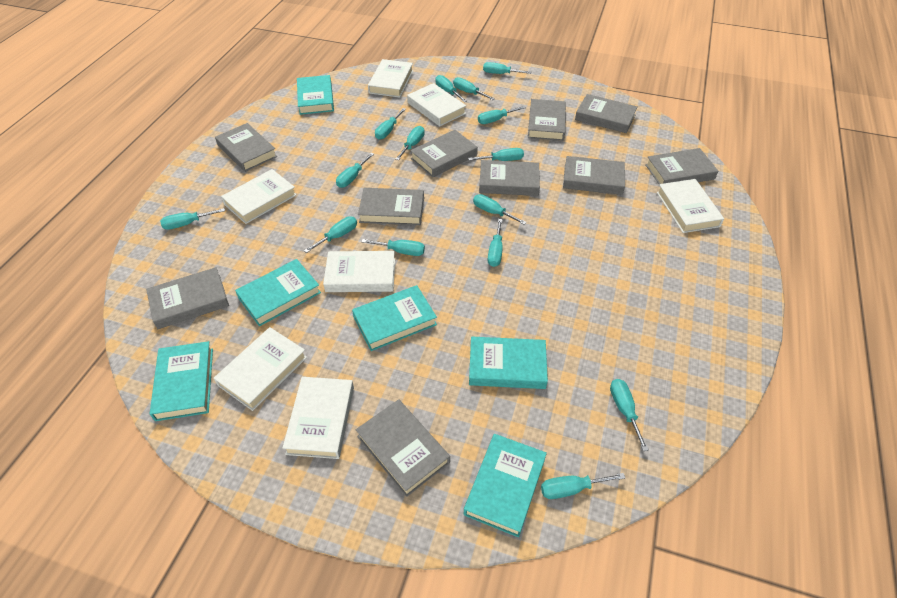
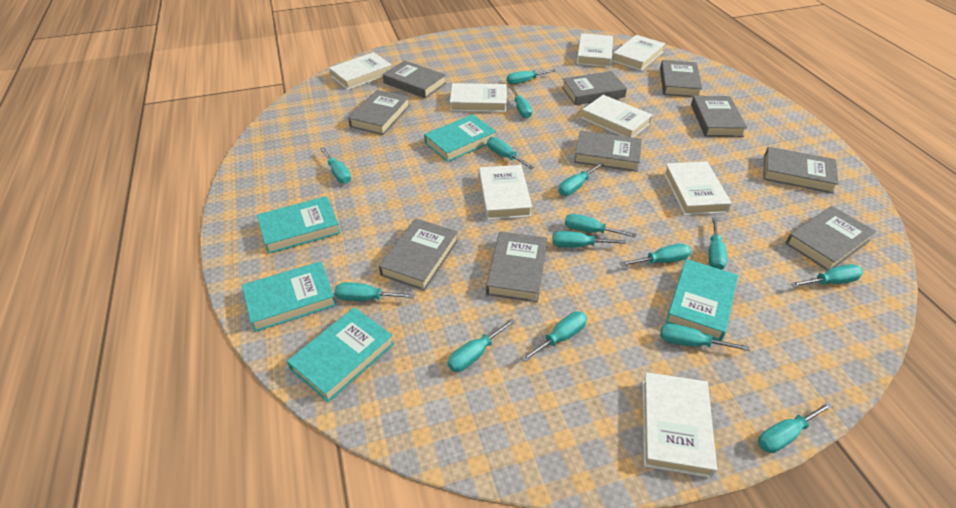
turquoise book: 6 -> 5
white book: 7 -> 8

